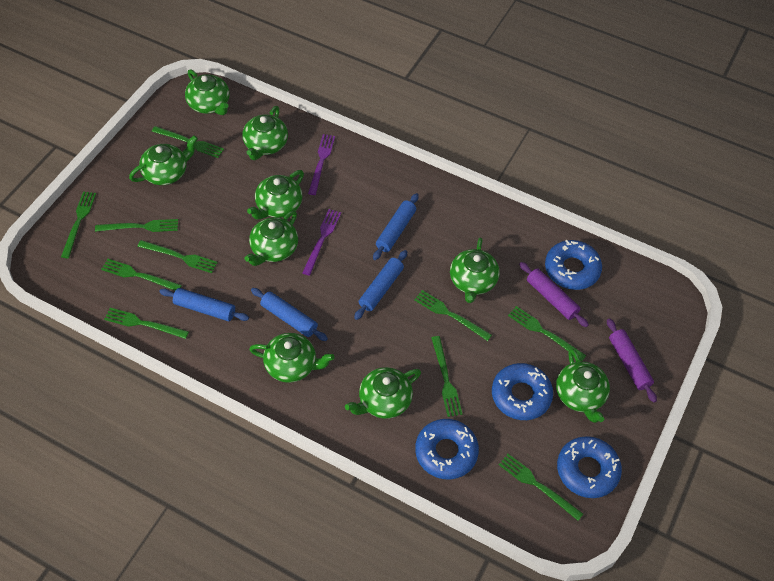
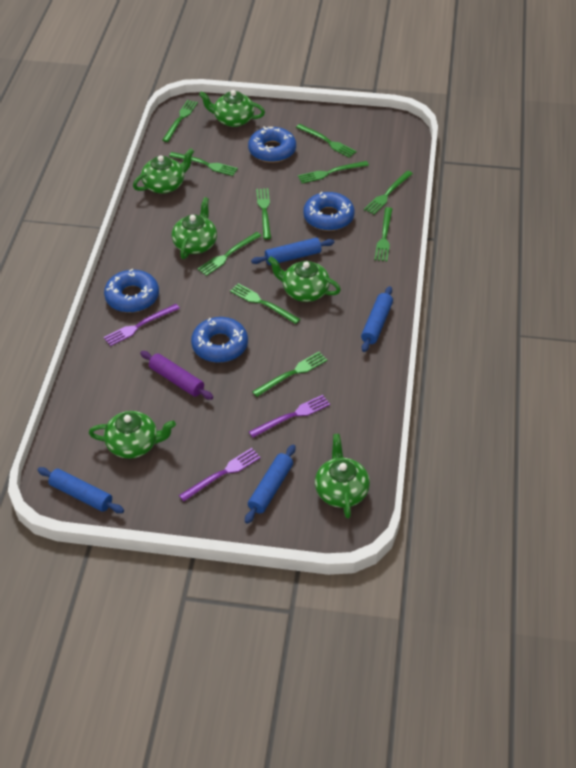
green teapot: 9 -> 6
purple fork: 2 -> 3
purple rolling pin: 2 -> 1

